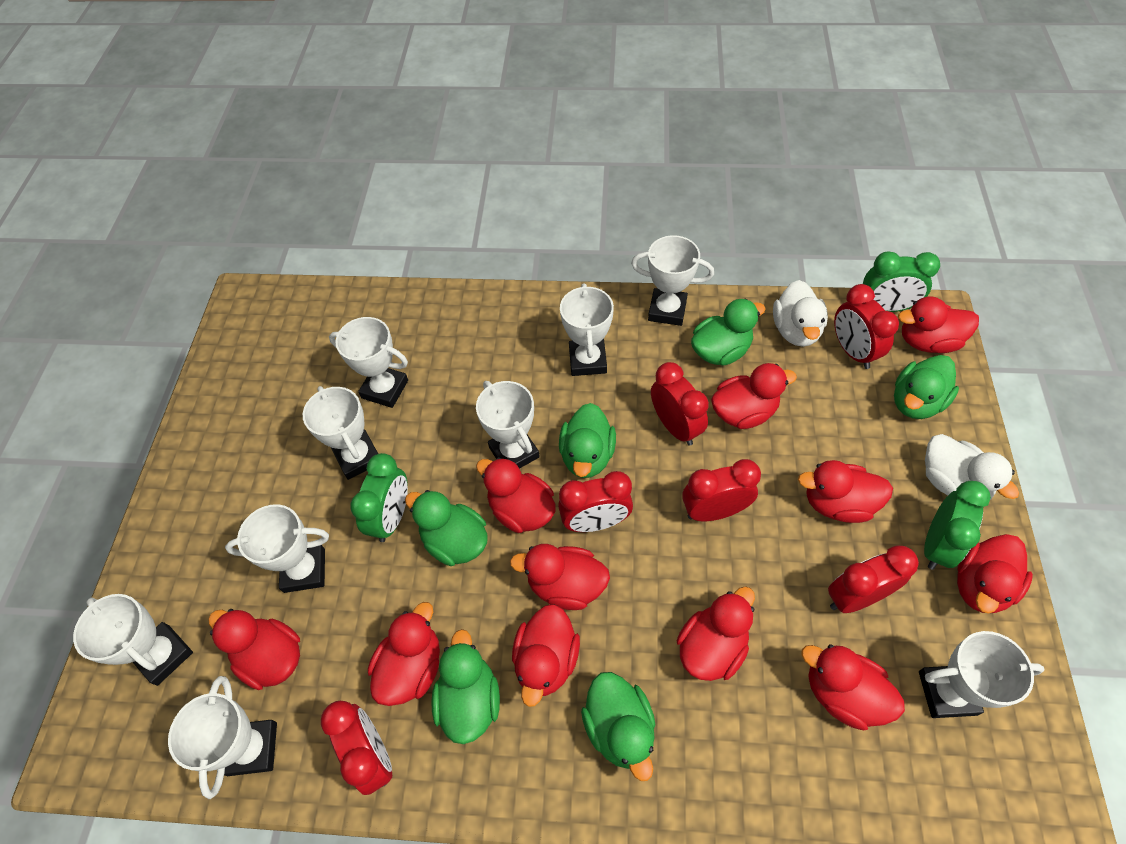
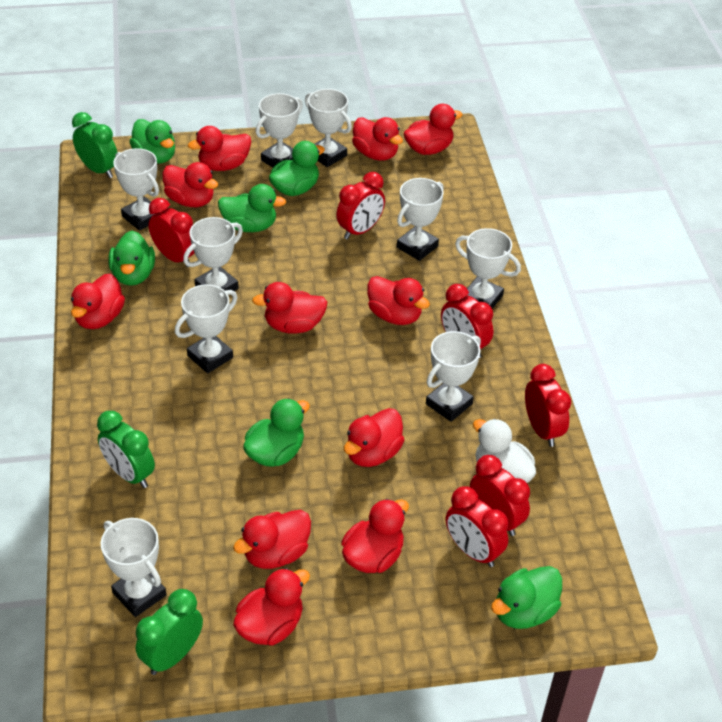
white duck: 2 -> 1

